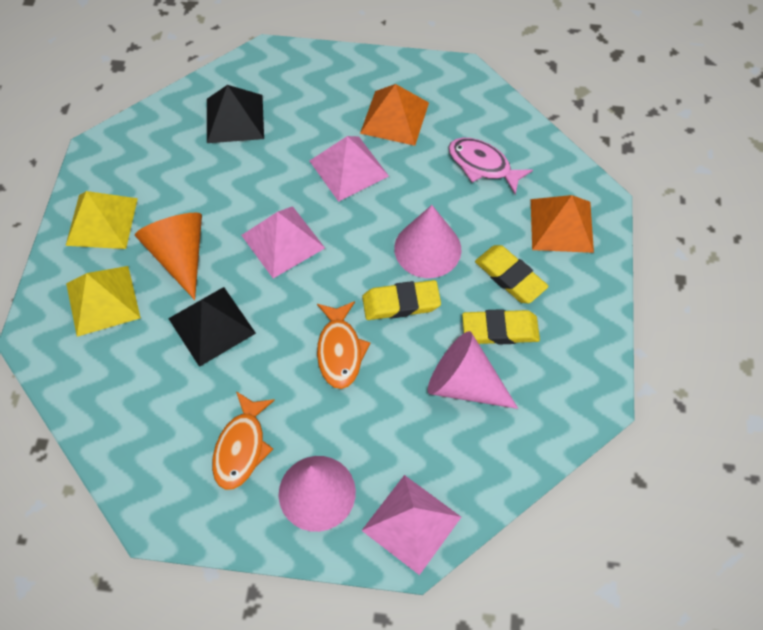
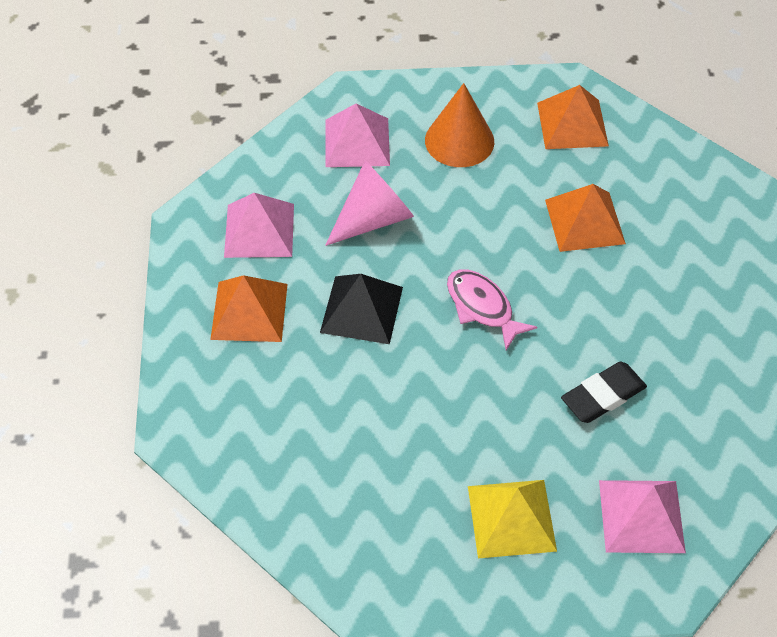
black eraser: 0 -> 1
black pyramid: 2 -> 1
orange fish: 2 -> 0
orange pyramid: 2 -> 3
pink cone: 3 -> 1
yellow eraser: 3 -> 0
yellow pyramid: 2 -> 1

